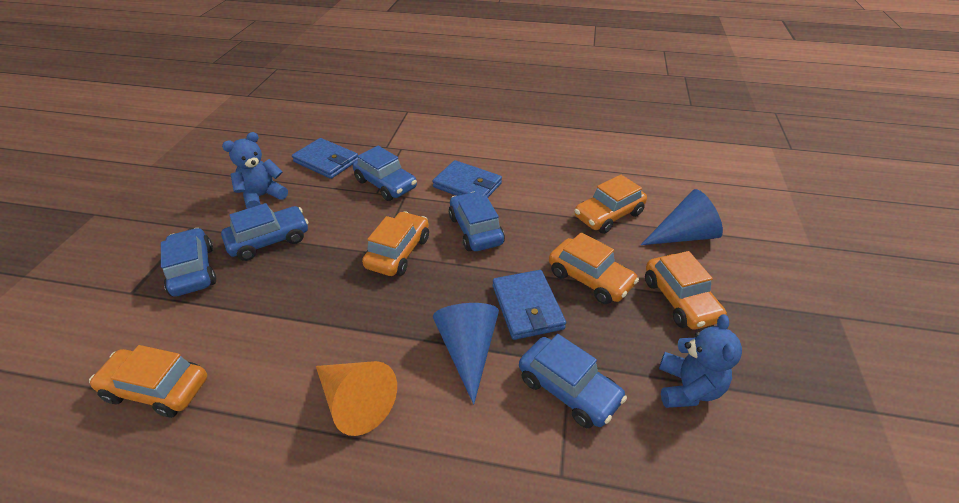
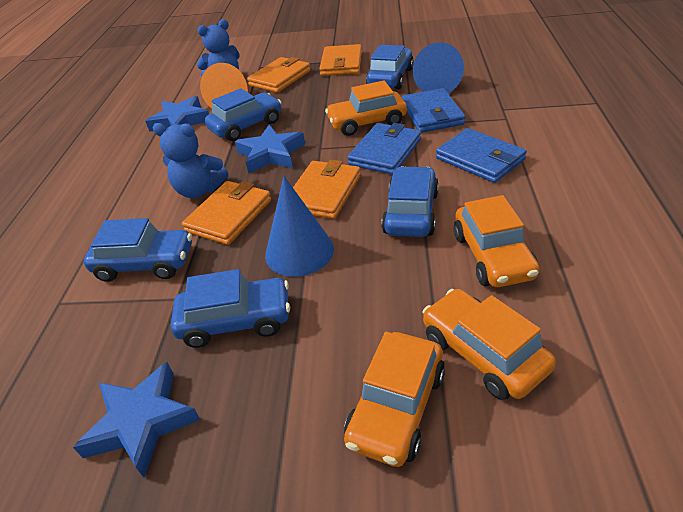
blue star: 0 -> 3
orange car: 5 -> 4
orange wallet: 0 -> 4

